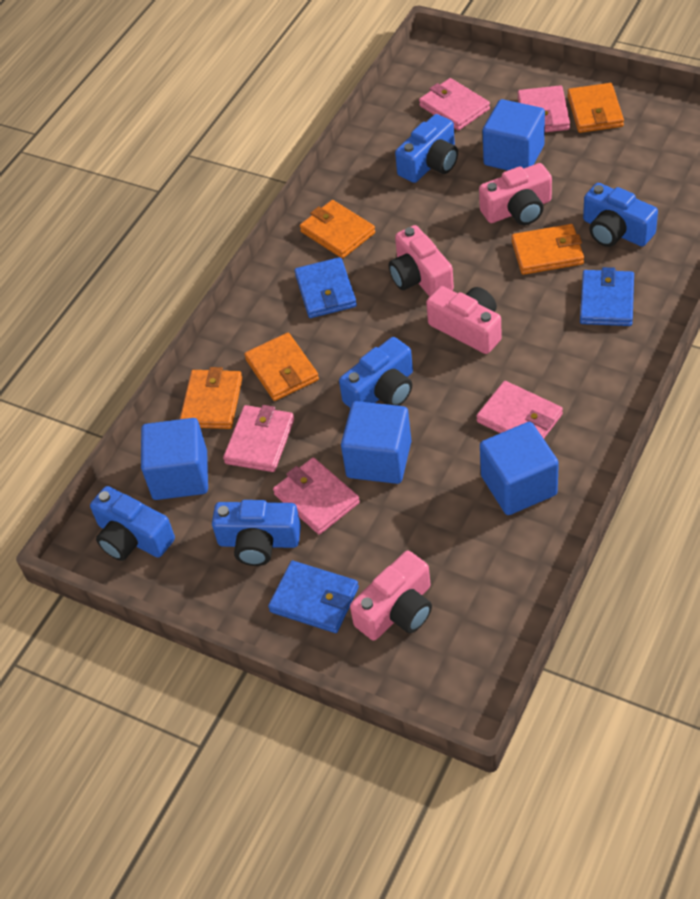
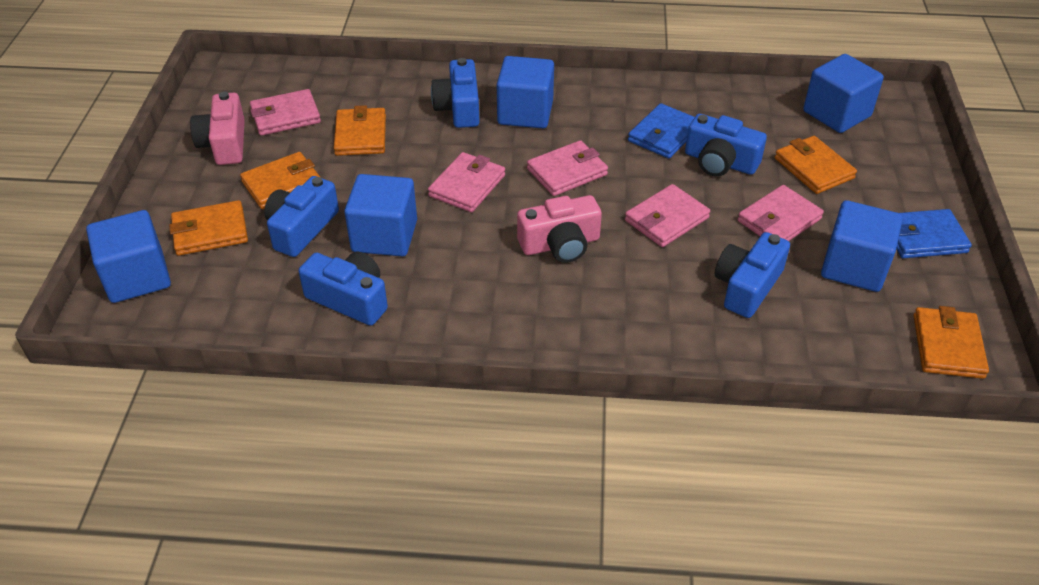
blue cube: 4 -> 5
blue wallet: 3 -> 2
pink camera: 4 -> 2

